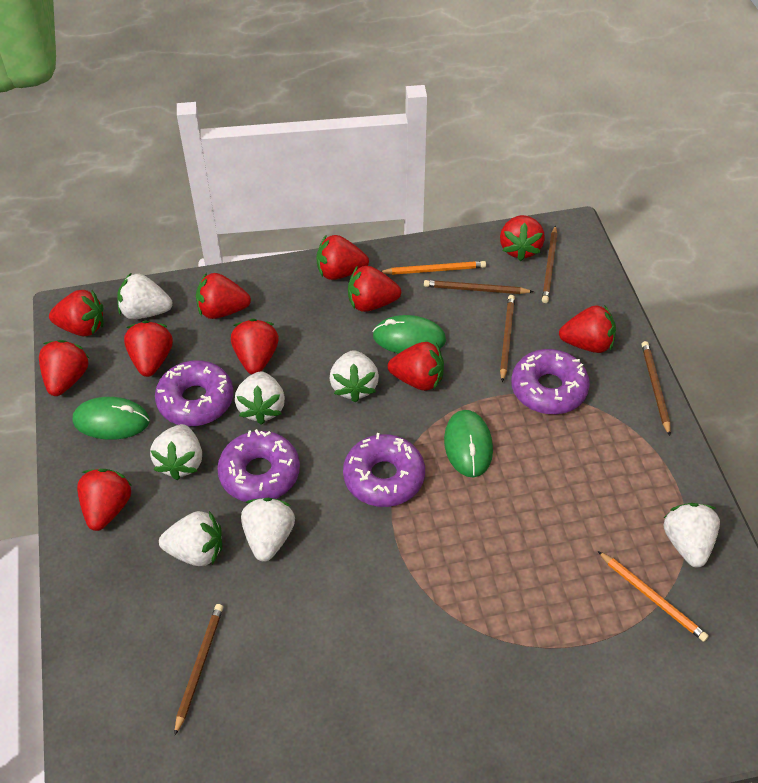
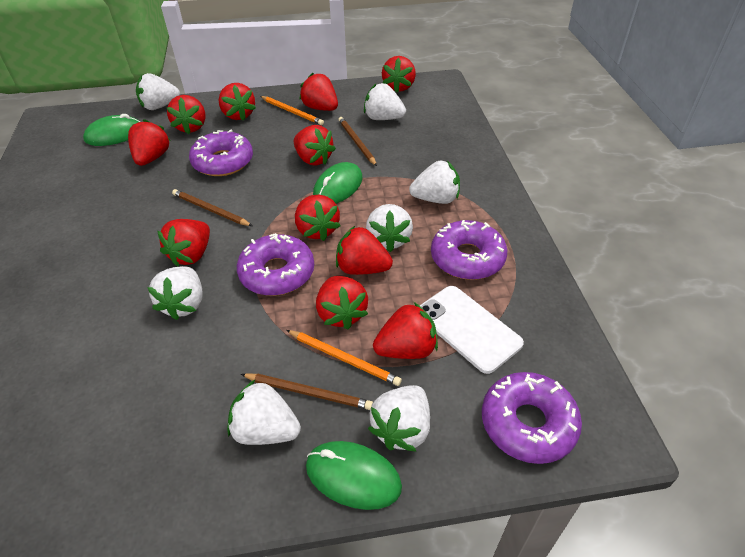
brown pencil: 5 -> 3
white phone: 0 -> 1

